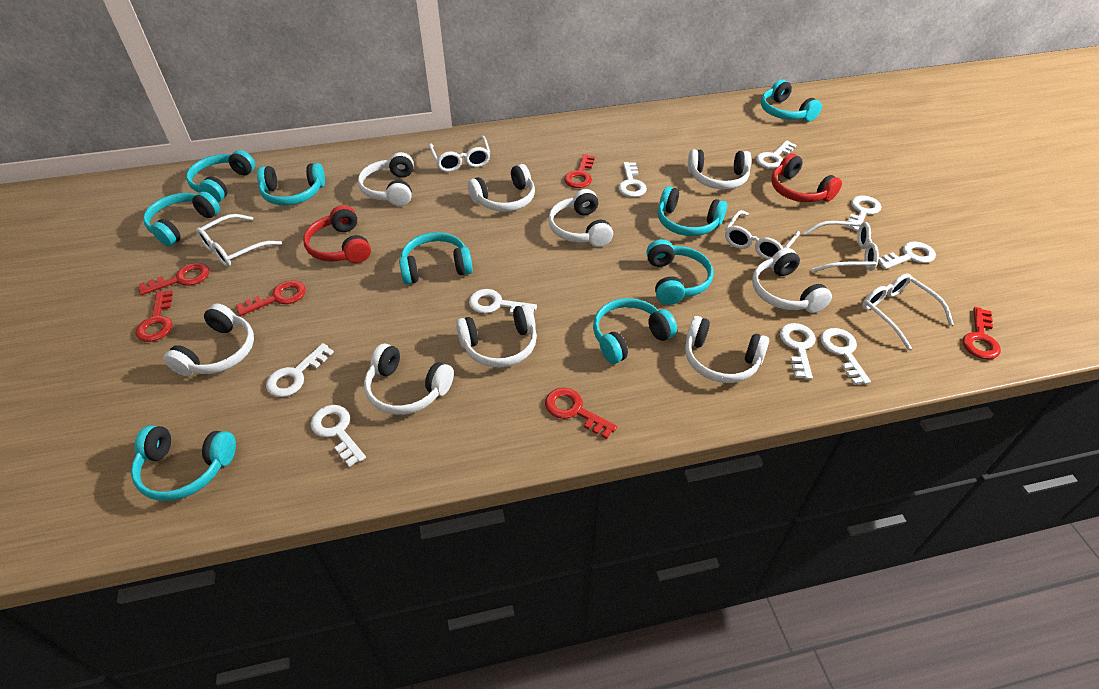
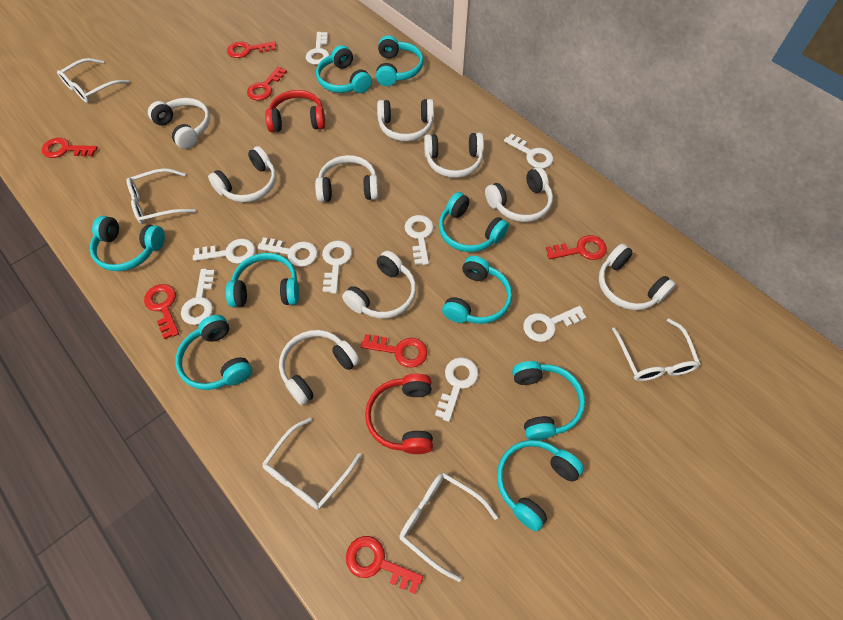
red key: 6 -> 7

